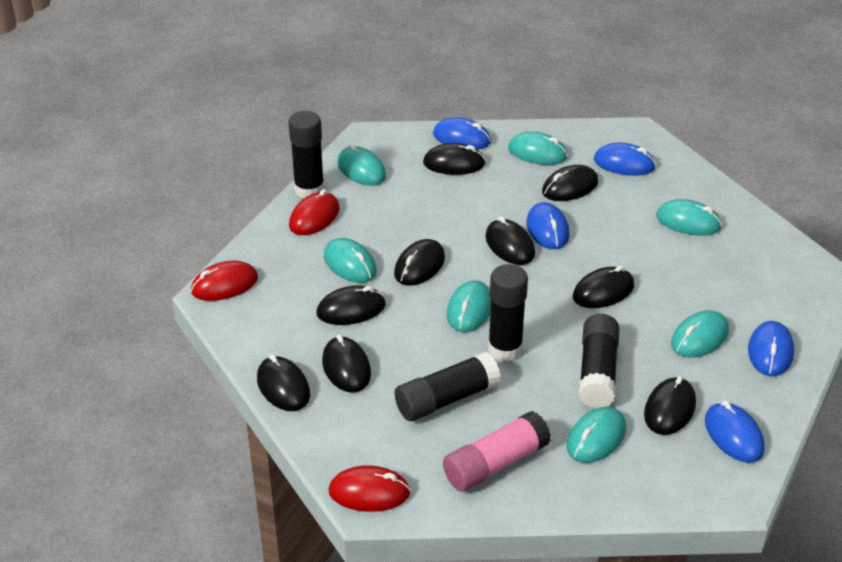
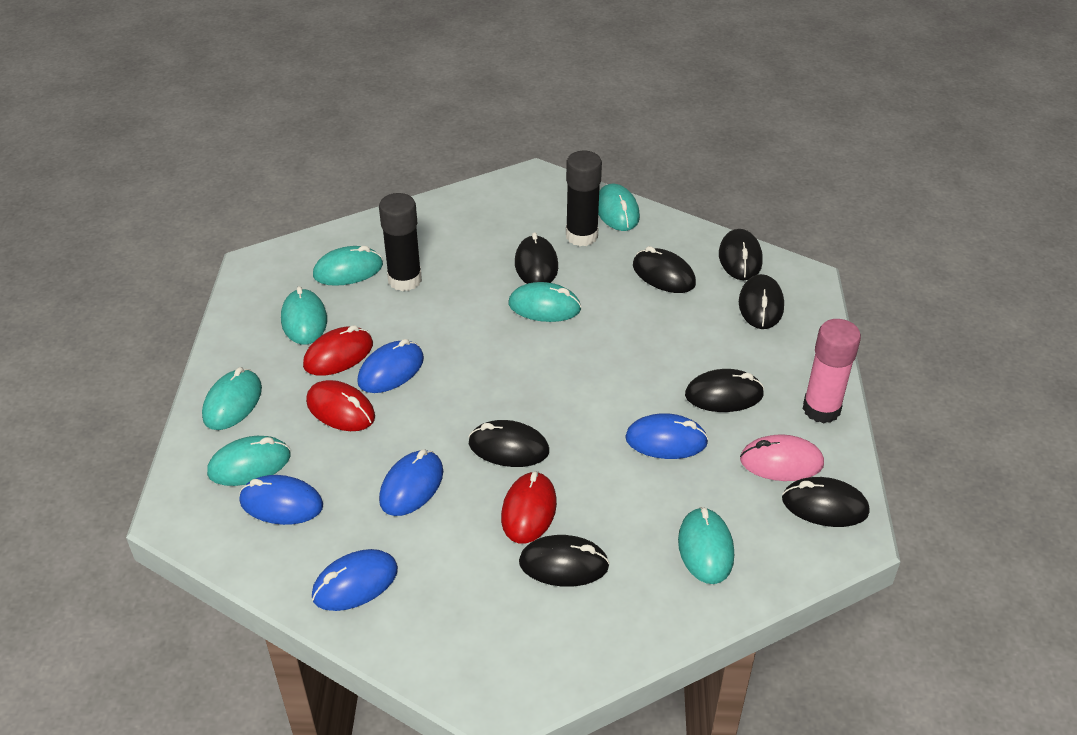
black glue stick: 4 -> 2
black mouse: 9 -> 8
pink mouse: 0 -> 1

